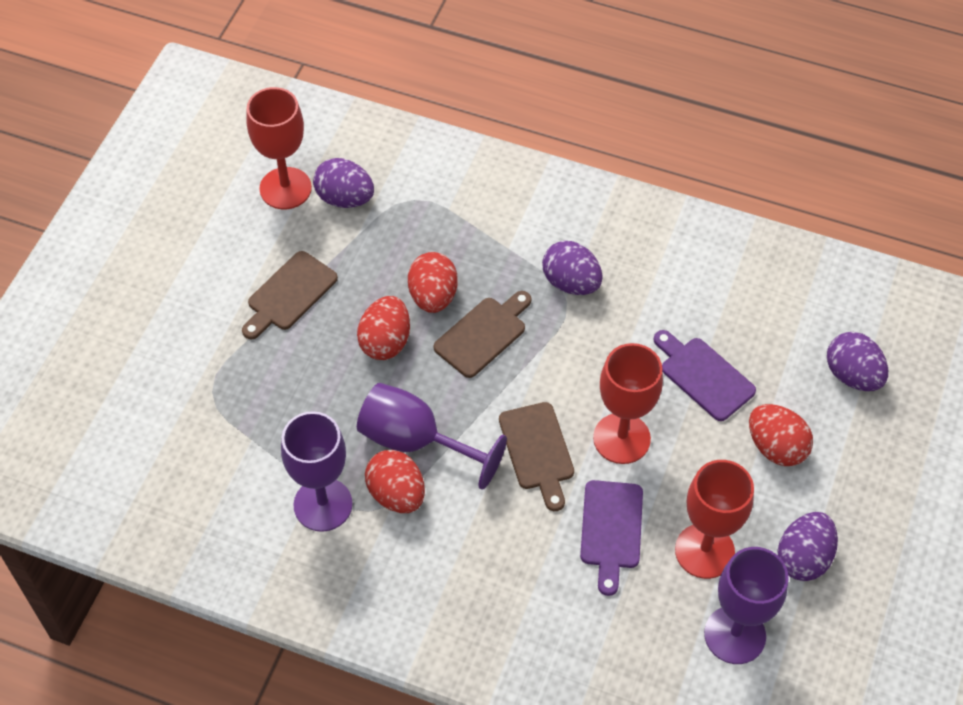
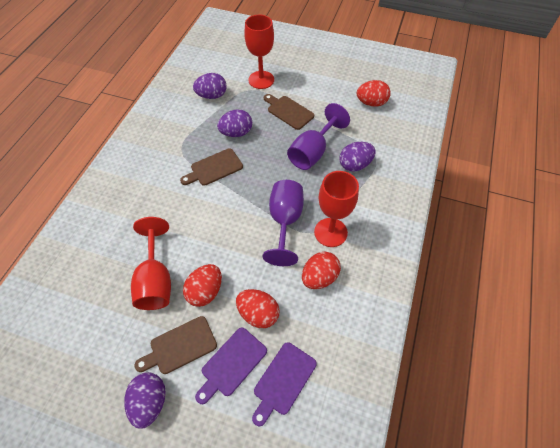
purple goblet: 3 -> 2

